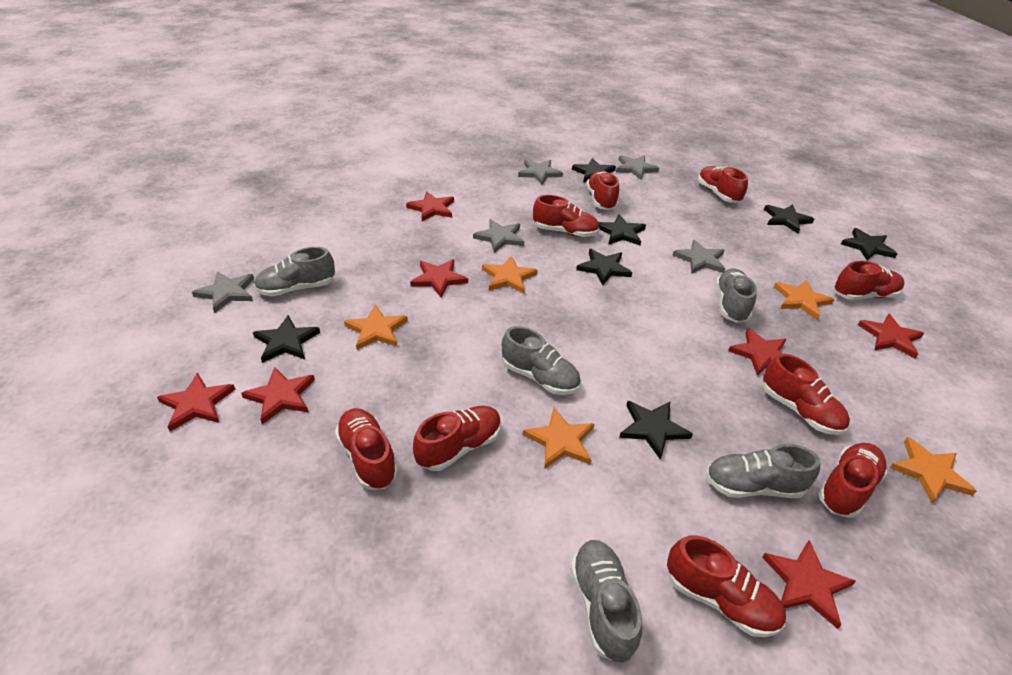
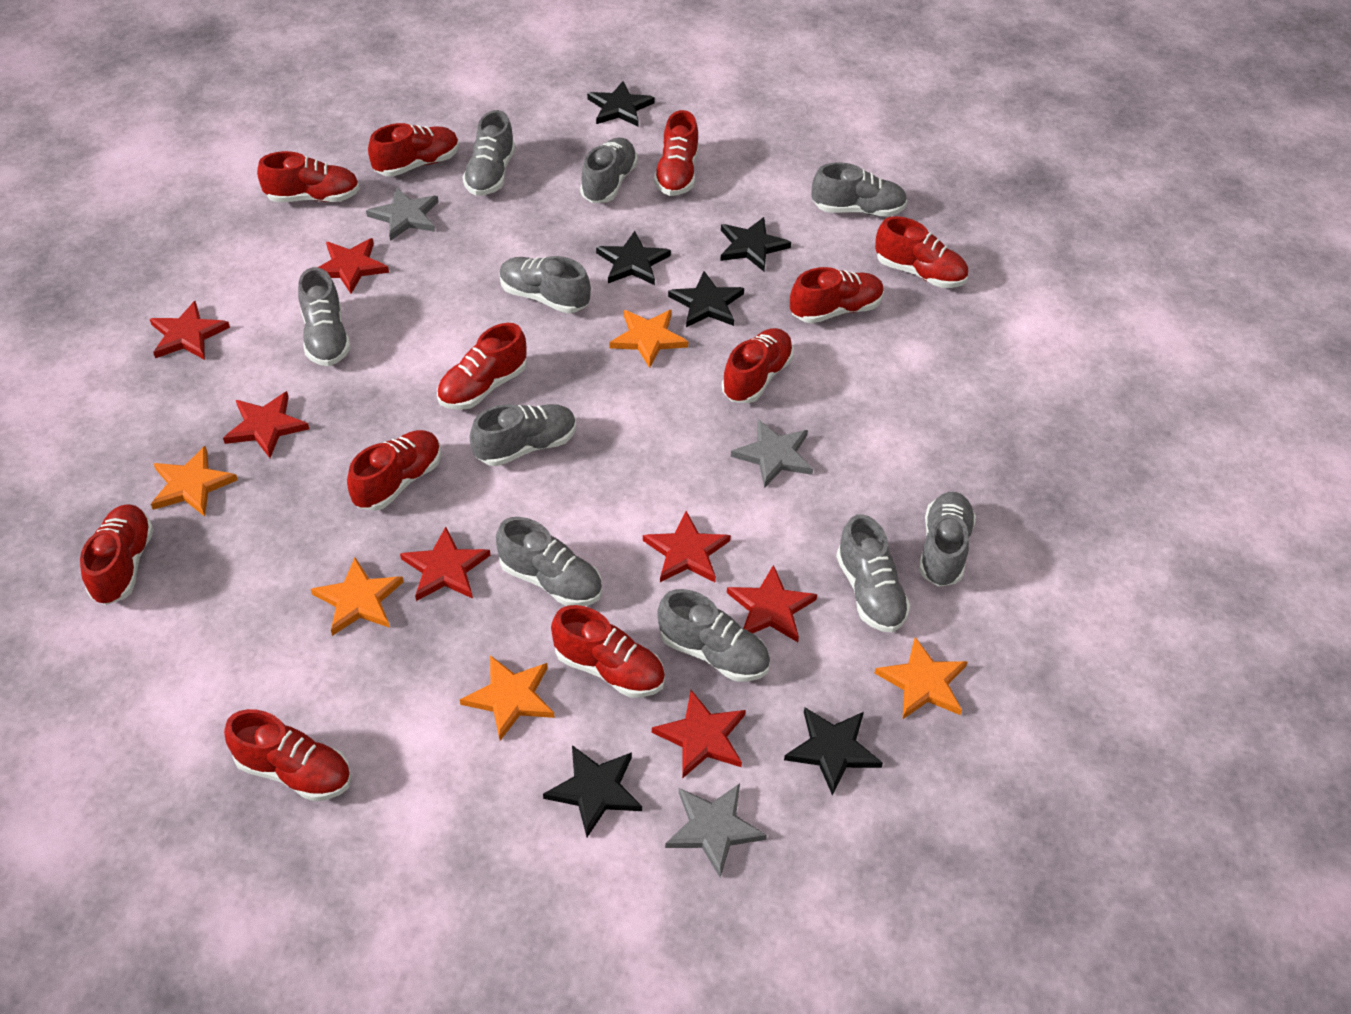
black star: 7 -> 6
grey shoe: 5 -> 10
grey star: 5 -> 3
red shoe: 9 -> 11

